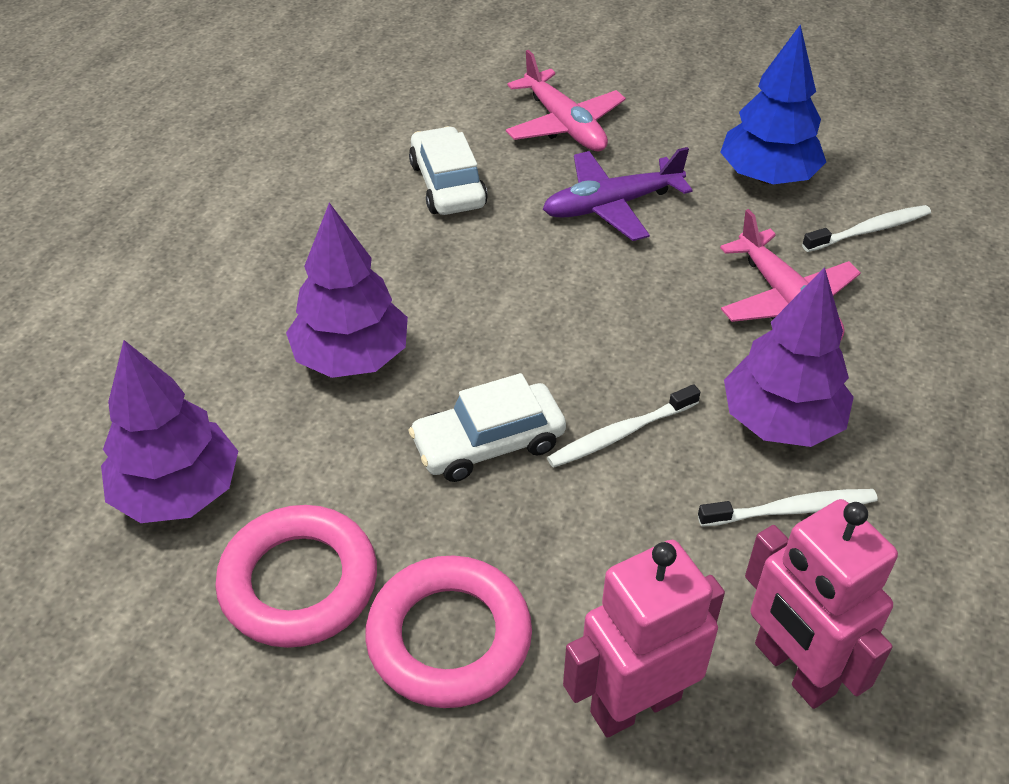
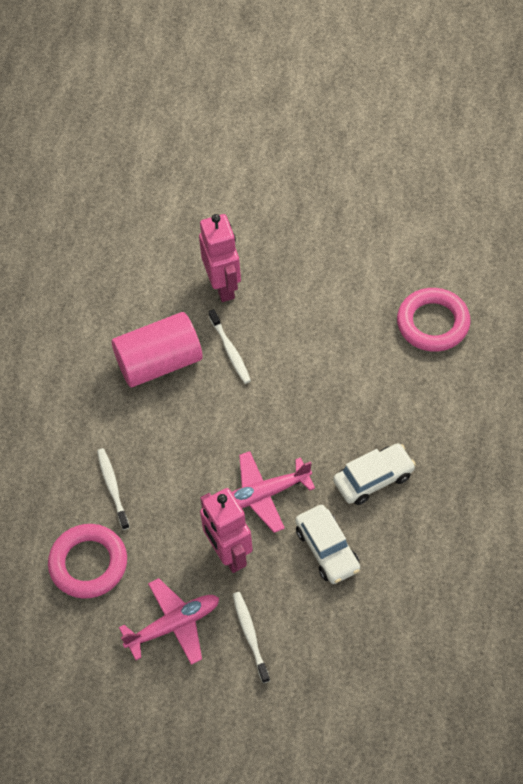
blue tree: 1 -> 0
pink cylinder: 0 -> 1
purple plane: 1 -> 0
purple tree: 3 -> 0

